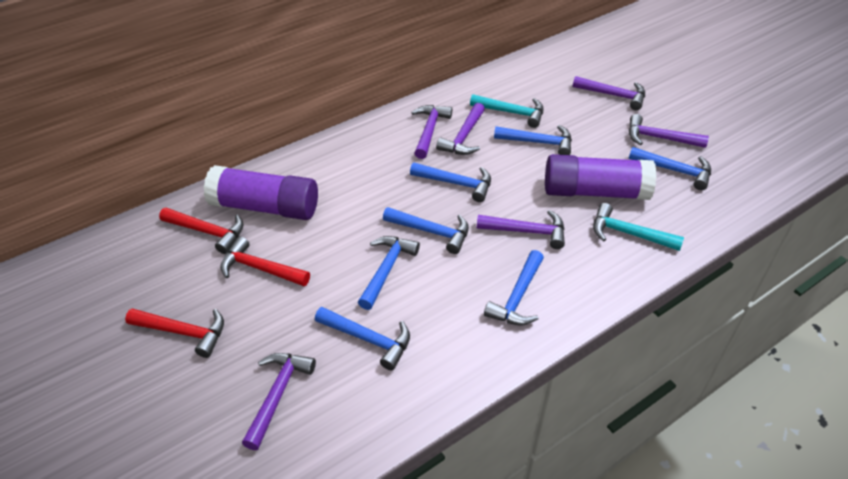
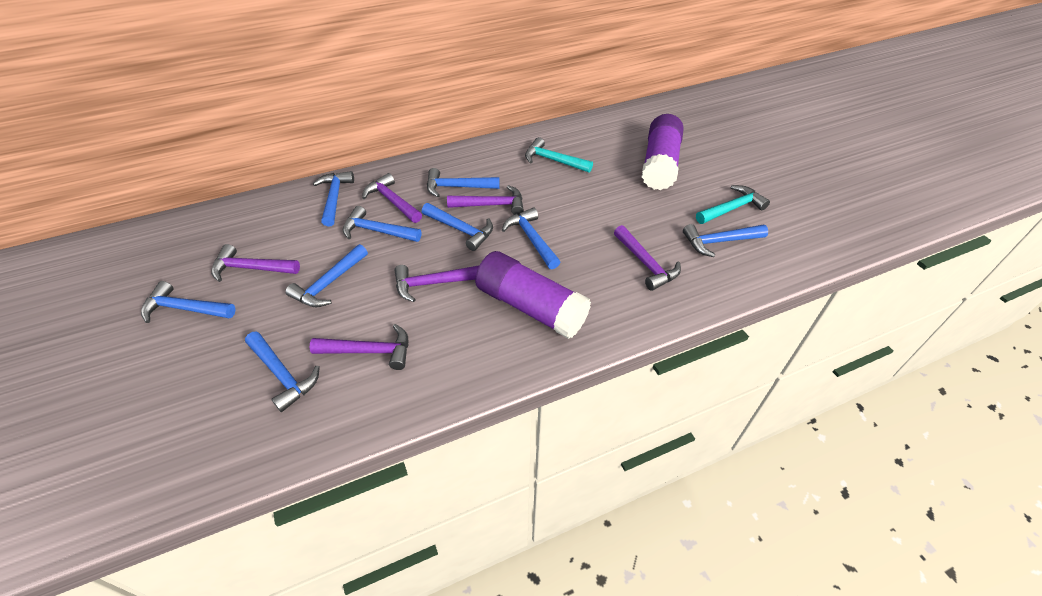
blue hammer: 7 -> 9
red hammer: 3 -> 0

